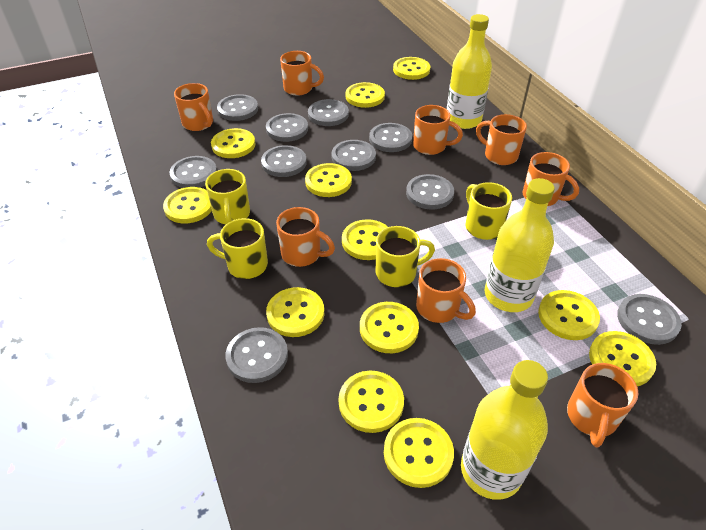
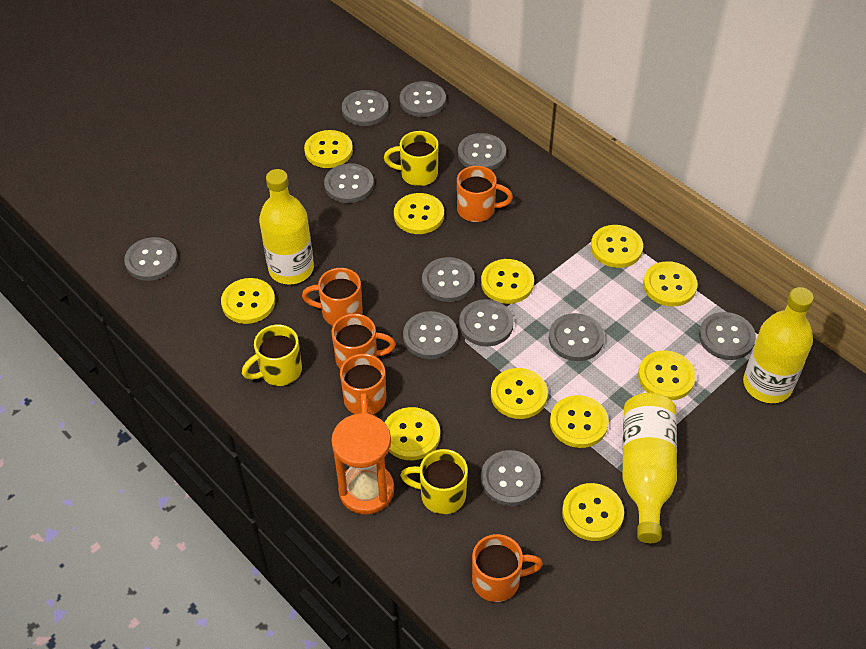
grey button: 10 -> 11
orange hourglass: 0 -> 1
orange mug: 8 -> 5
yellow button: 12 -> 11
yellow mug: 4 -> 3

